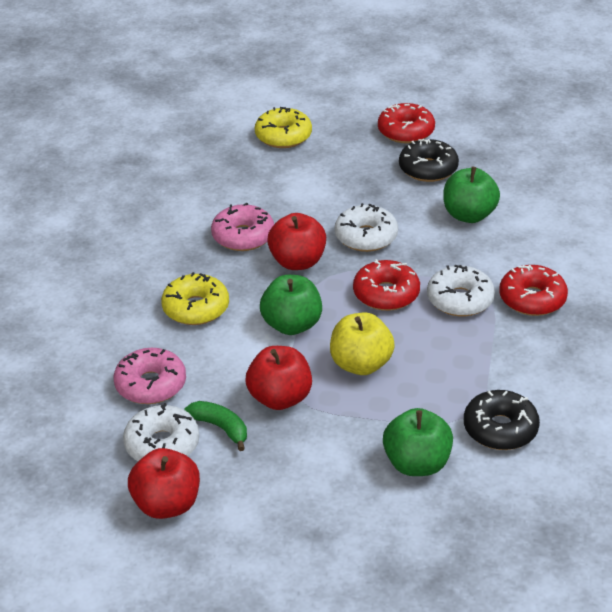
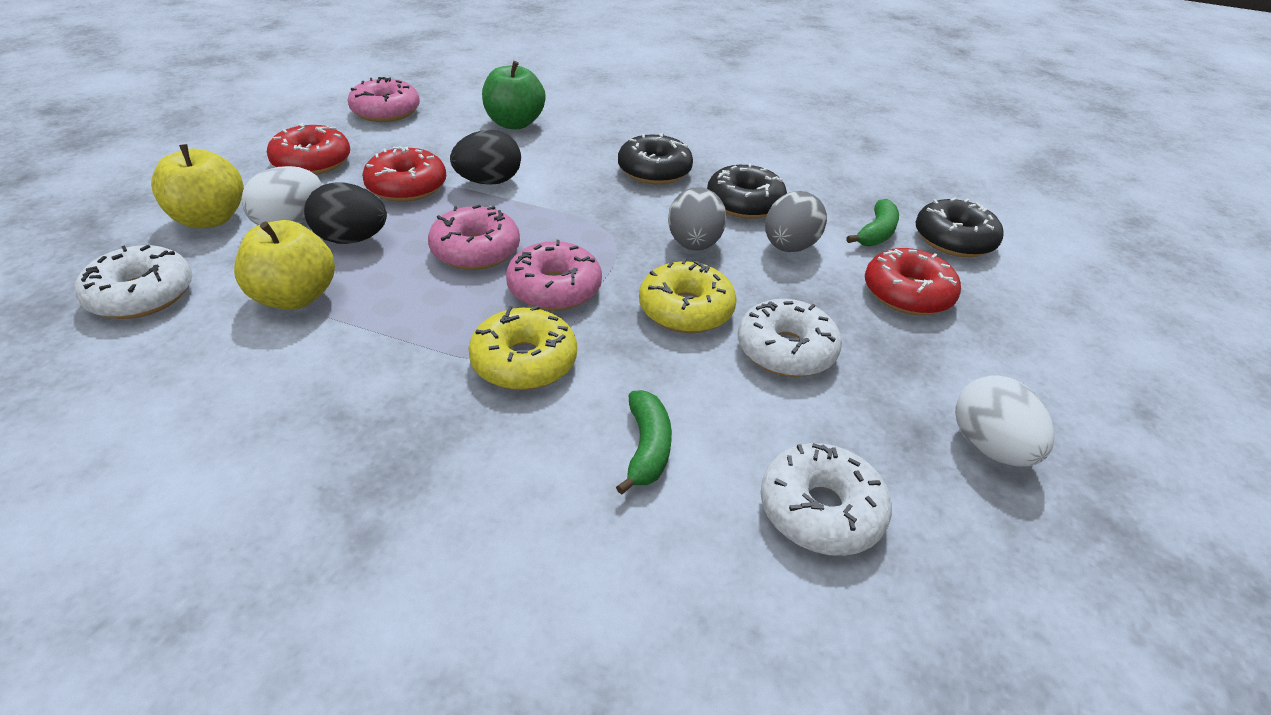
black donut: 2 -> 3
black egg: 0 -> 2
green apple: 3 -> 1
green banana: 1 -> 2
grey egg: 0 -> 2
pink donut: 2 -> 3
red apple: 3 -> 0
white egg: 0 -> 2
yellow apple: 1 -> 2

